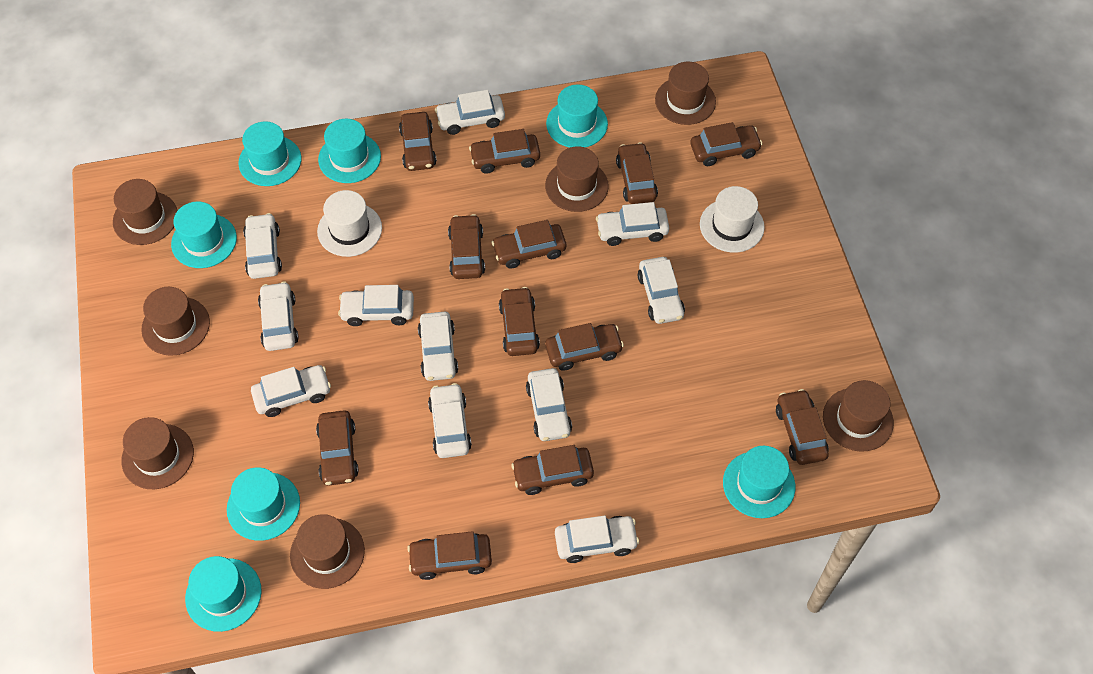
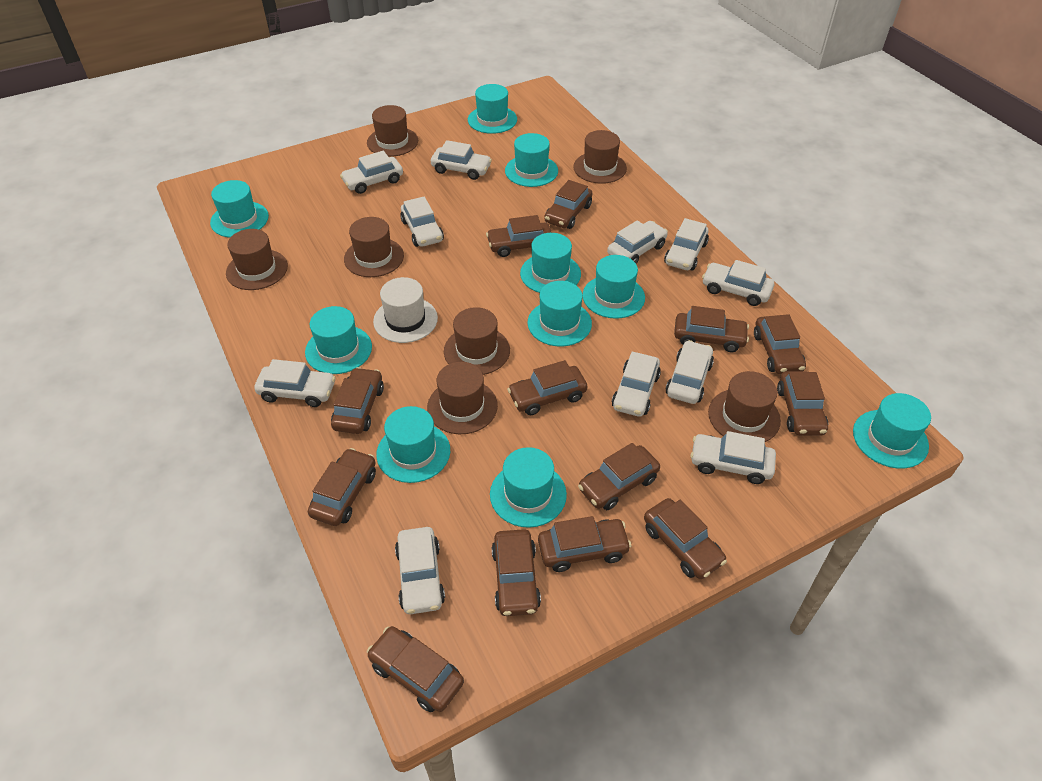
brown car: 12 -> 13
turquoise hat: 7 -> 10
white hat: 2 -> 1

